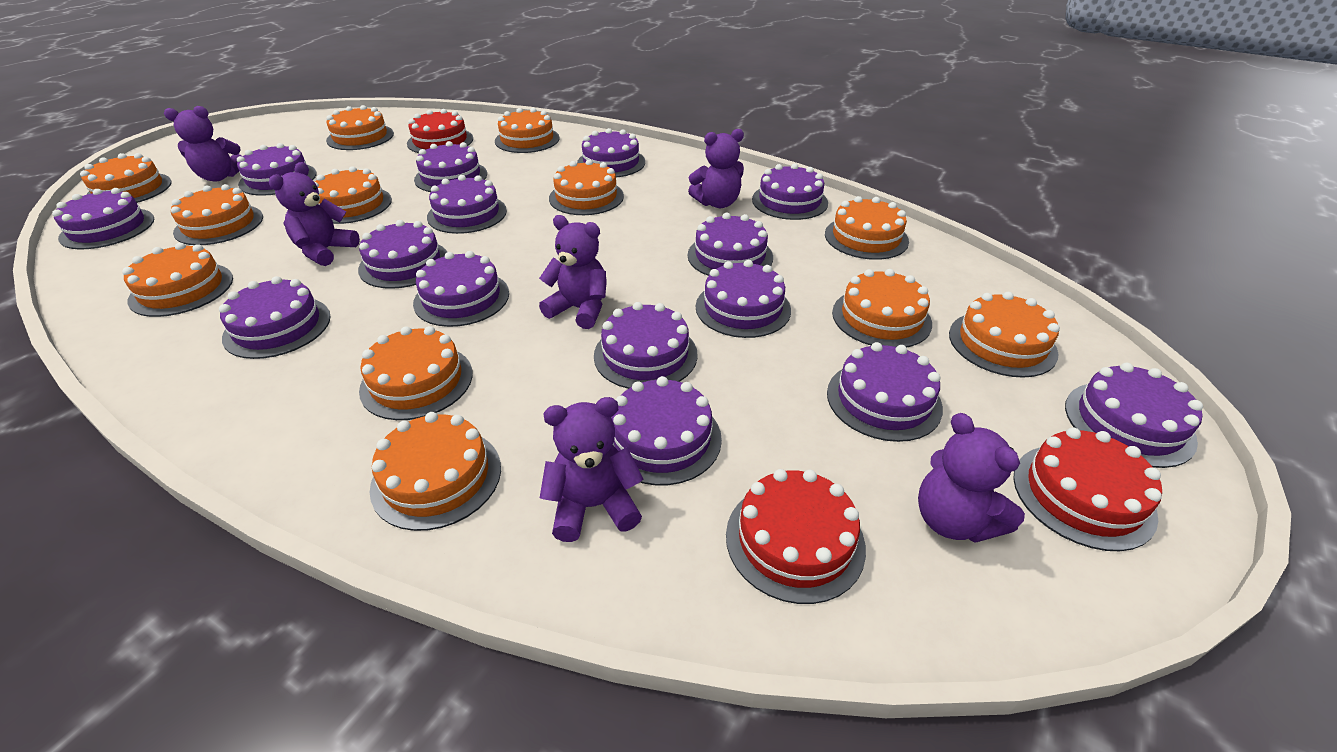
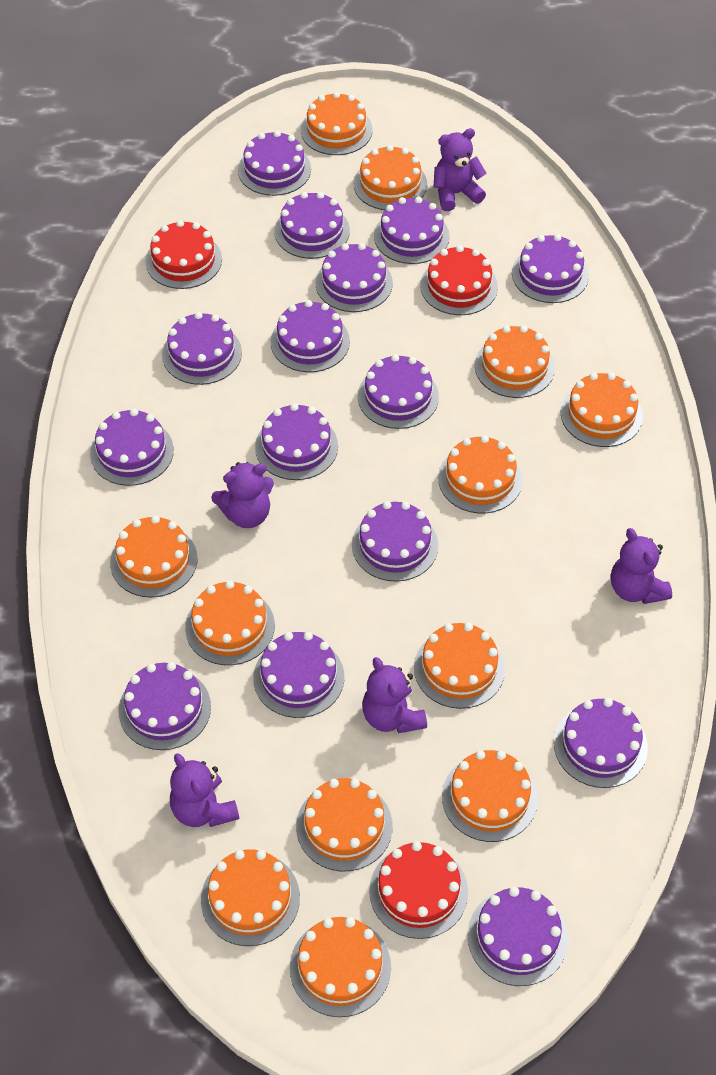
purple teddy bear: 6 -> 5

